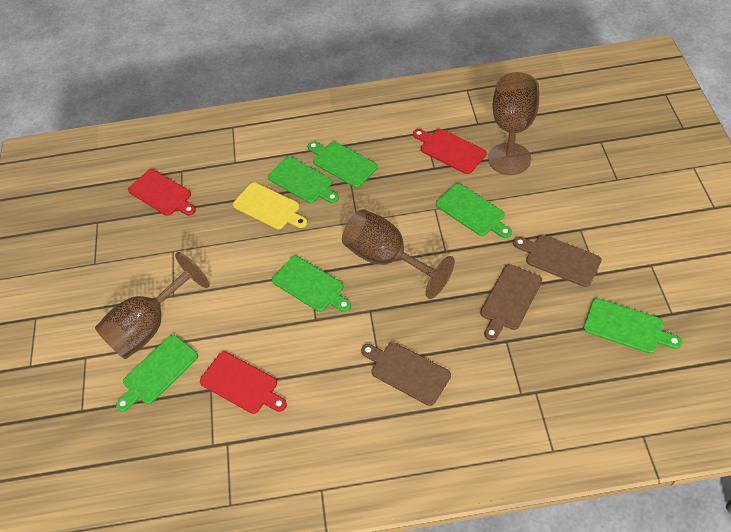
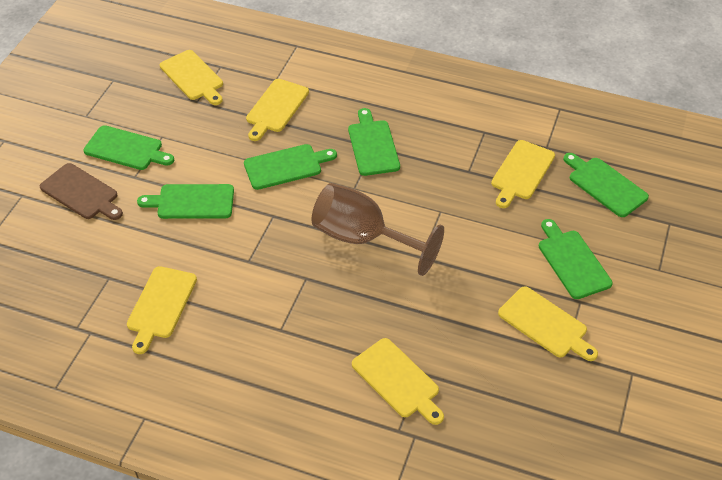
brown cutting board: 3 -> 1
brown goblet: 3 -> 1
red cutting board: 3 -> 0
yellow cutting board: 1 -> 6

